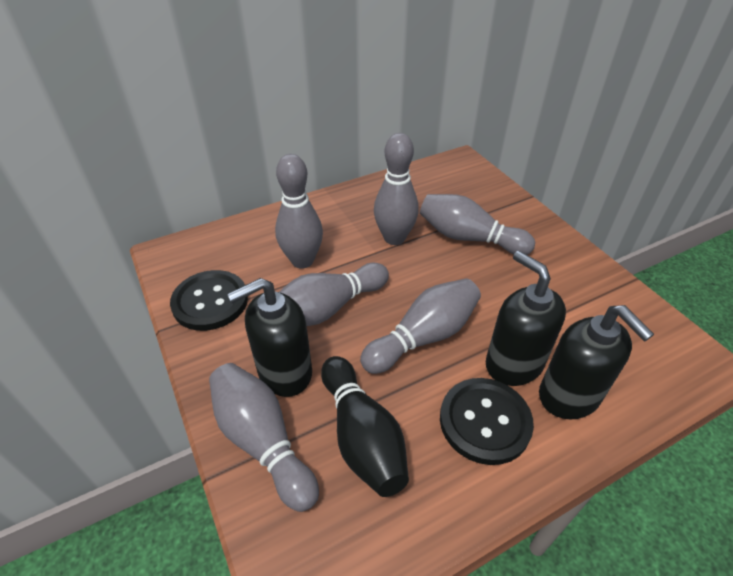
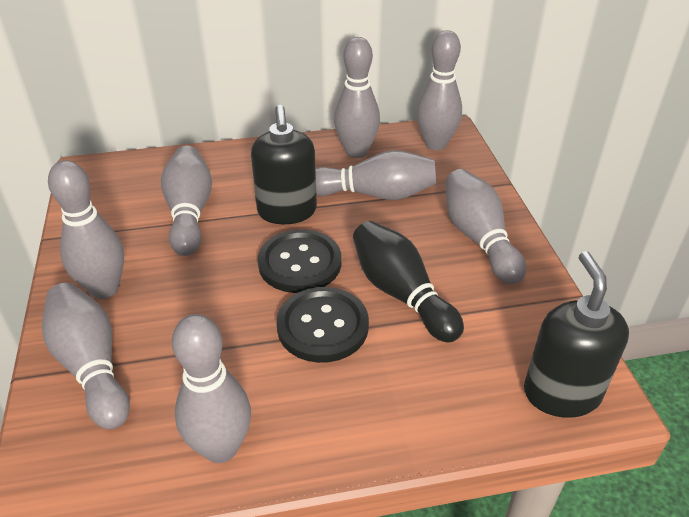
black soap dispenser: 3 -> 2
grey bowling pin: 6 -> 8

